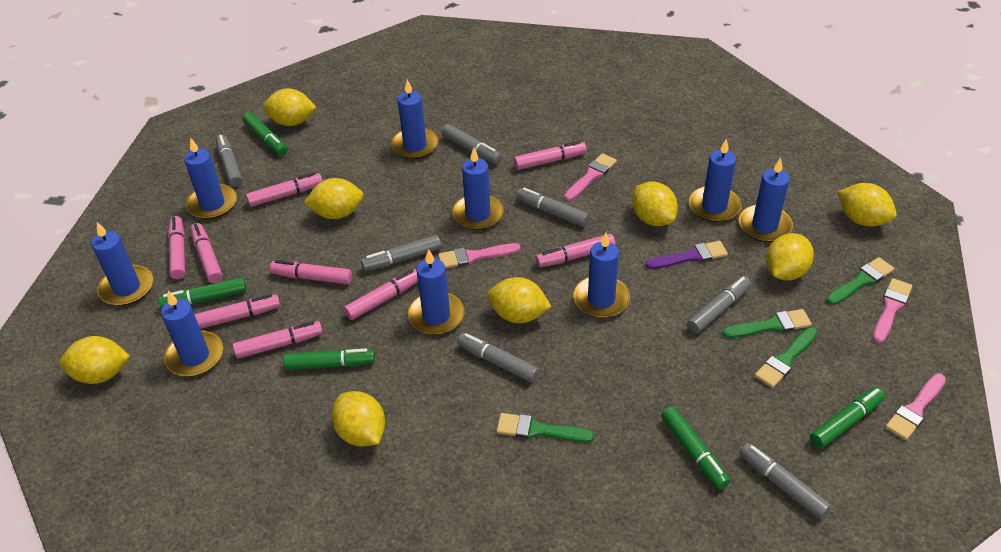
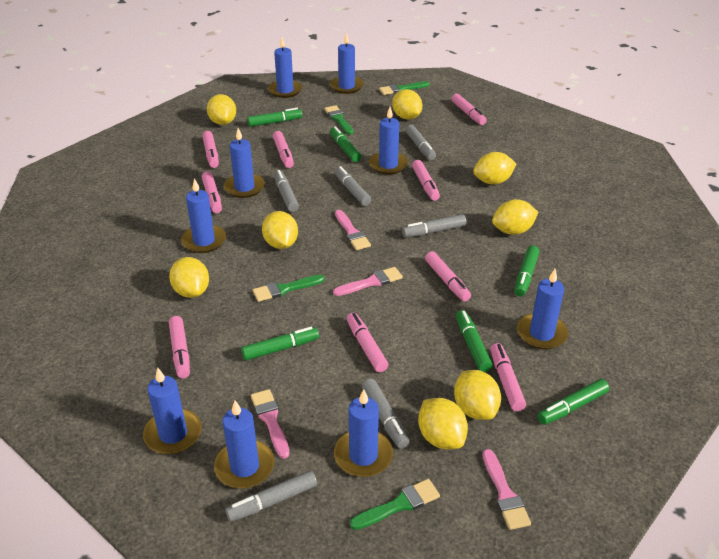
green marker: 5 -> 6
grey marker: 7 -> 6
purple brush: 1 -> 0

